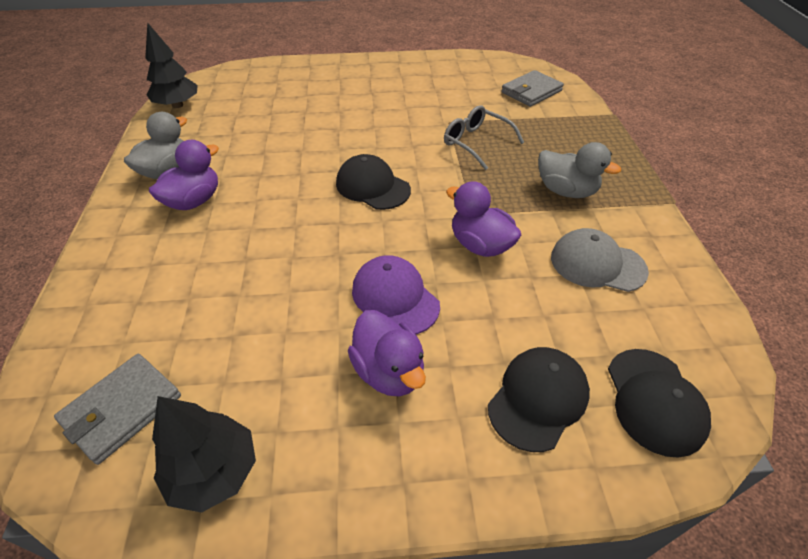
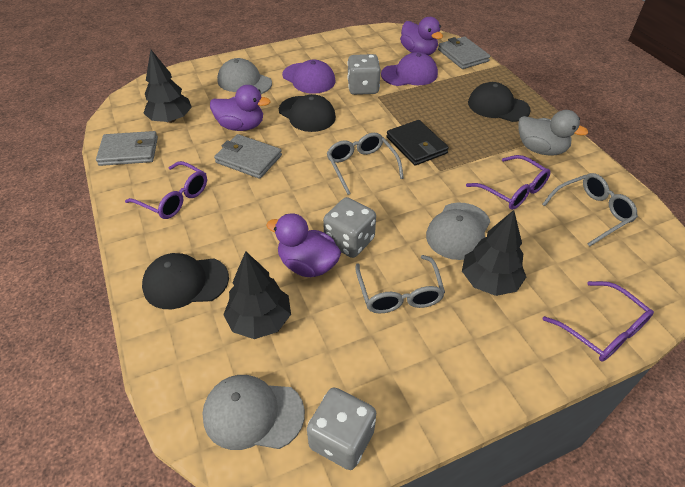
black tree: 2 -> 3
black wallet: 0 -> 1
grey cap: 1 -> 3
grey dice: 0 -> 3
grey duck: 2 -> 1
grey glasses: 1 -> 3
grey wallet: 2 -> 3
purple cap: 1 -> 2
purple glasses: 0 -> 3

